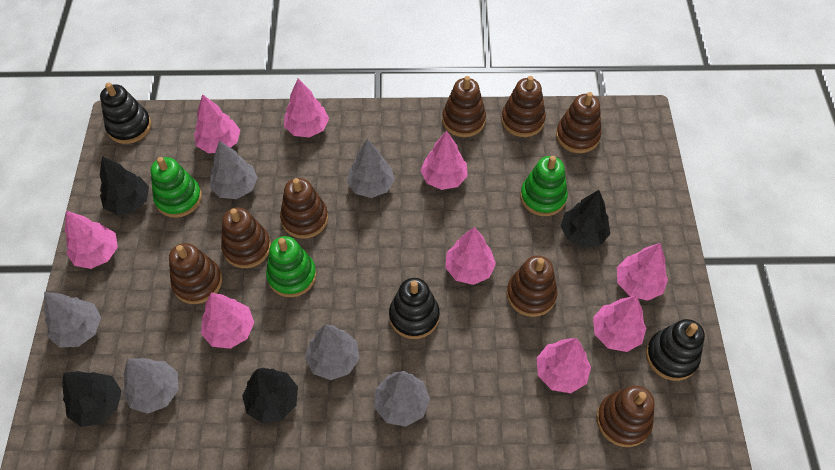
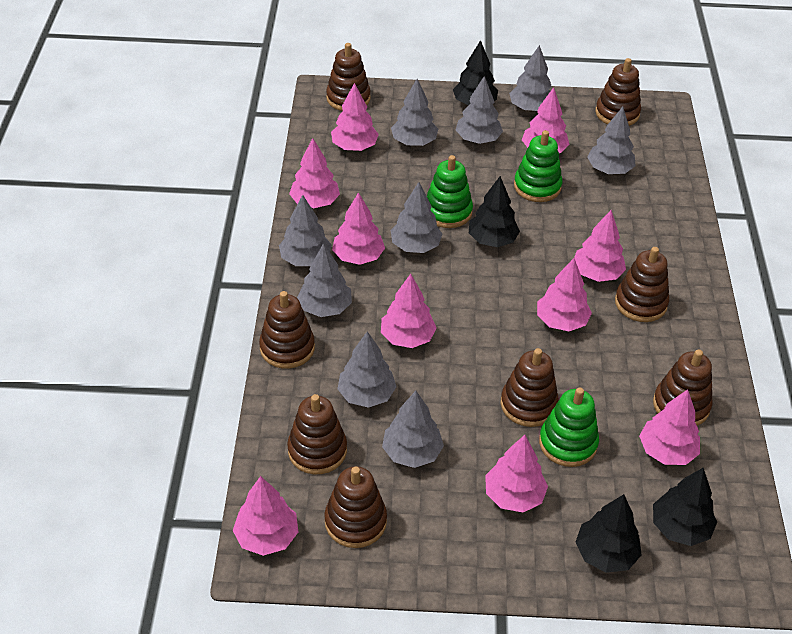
black stacking toy: 3 -> 0
grey tree: 6 -> 9
pink tree: 9 -> 10

